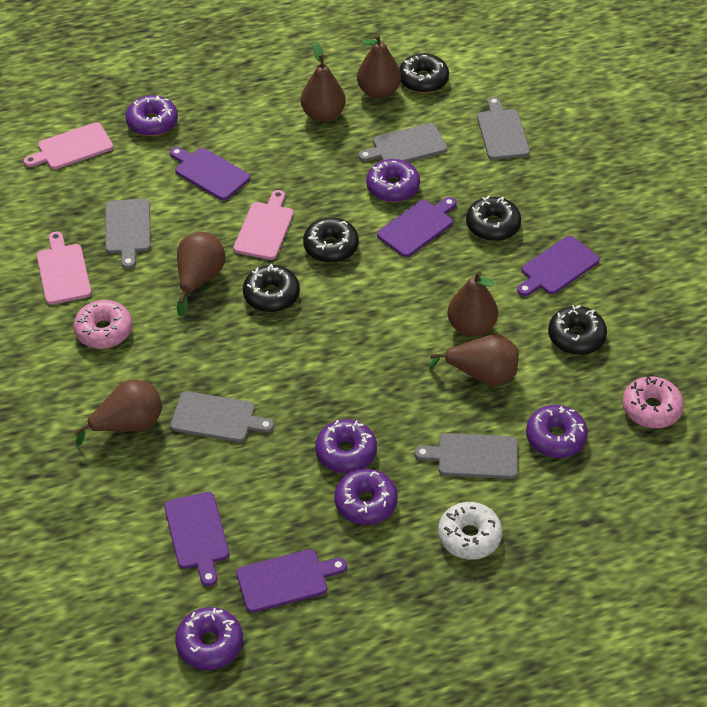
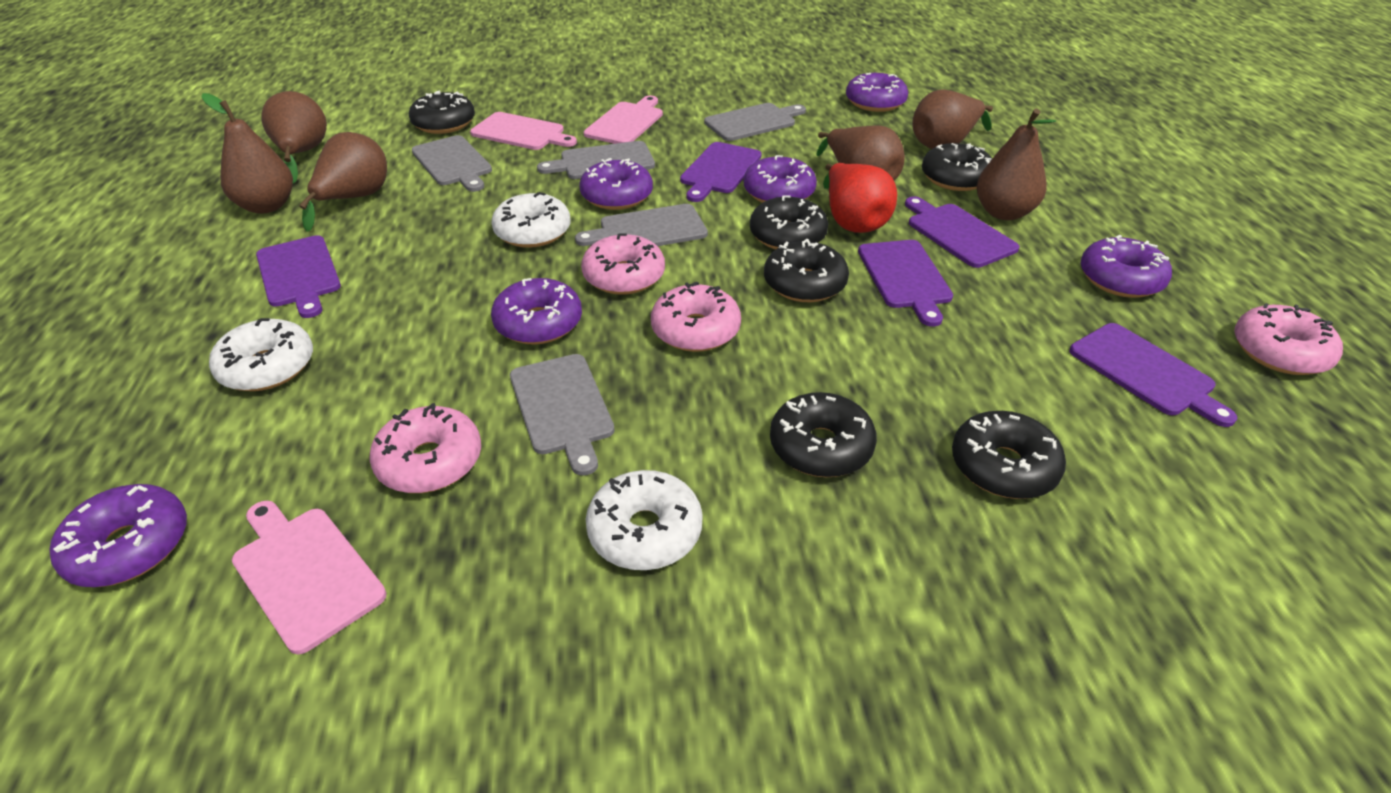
black donut: 5 -> 6
pink donut: 2 -> 4
red pear: 0 -> 1
white donut: 1 -> 3

